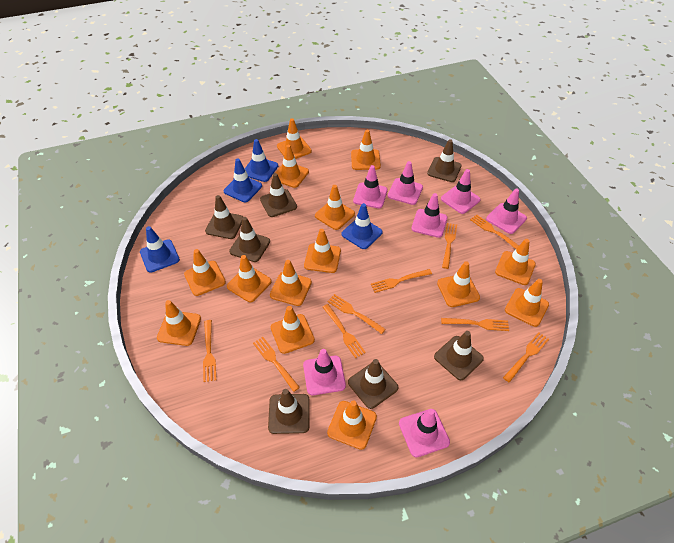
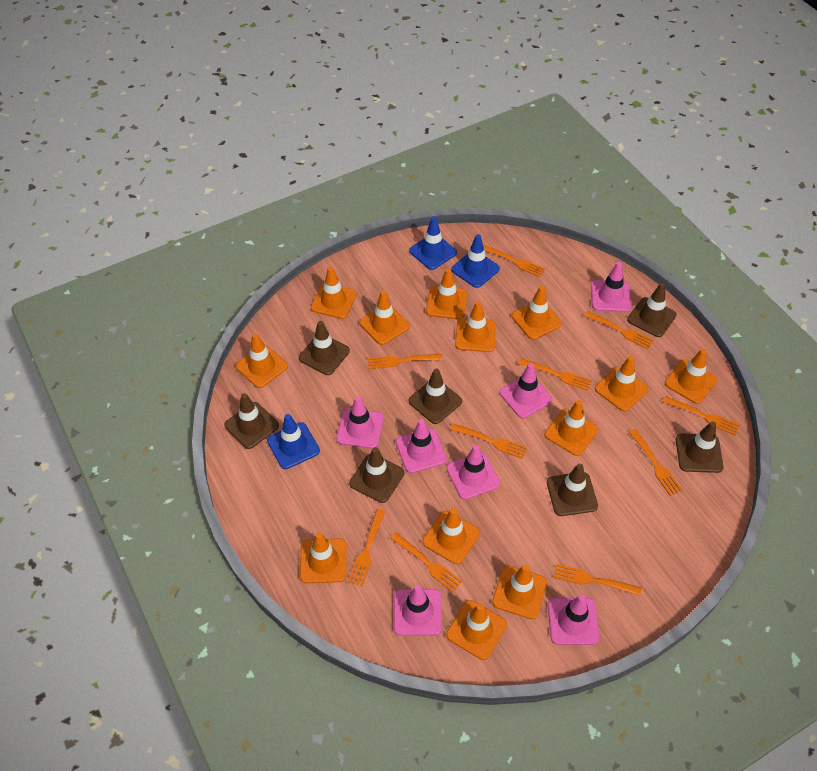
blue traffic cone: 4 -> 3
orange fork: 9 -> 10
orange traffic cone: 14 -> 13

